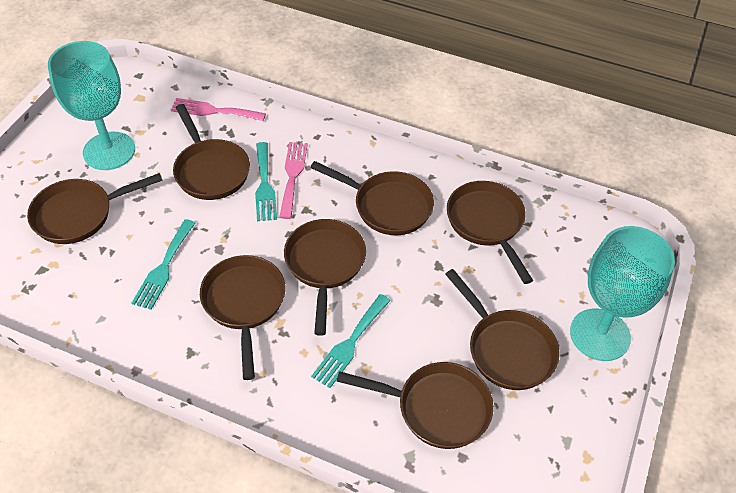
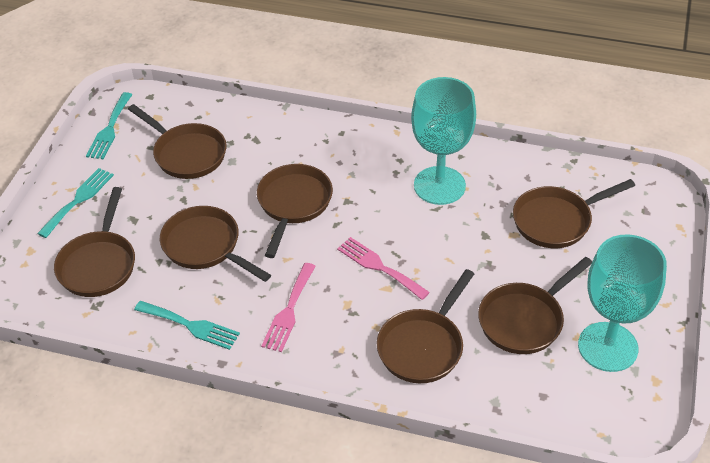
brown pan: 8 -> 7

